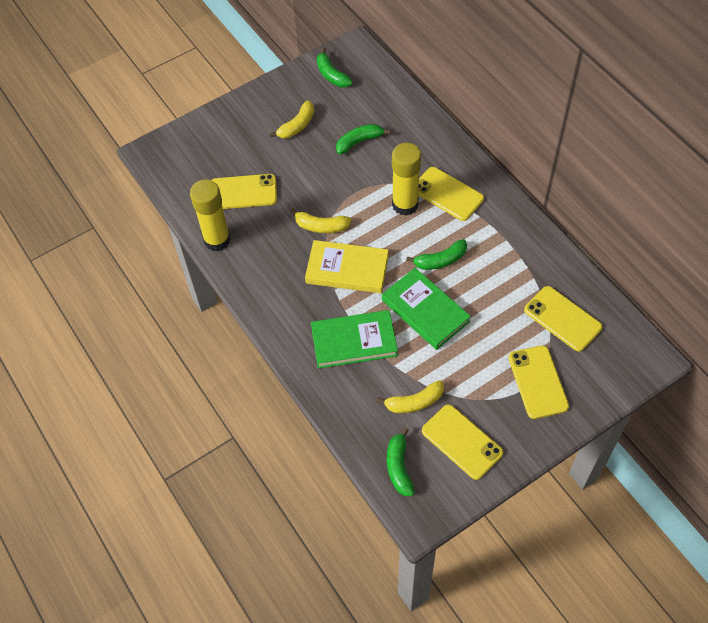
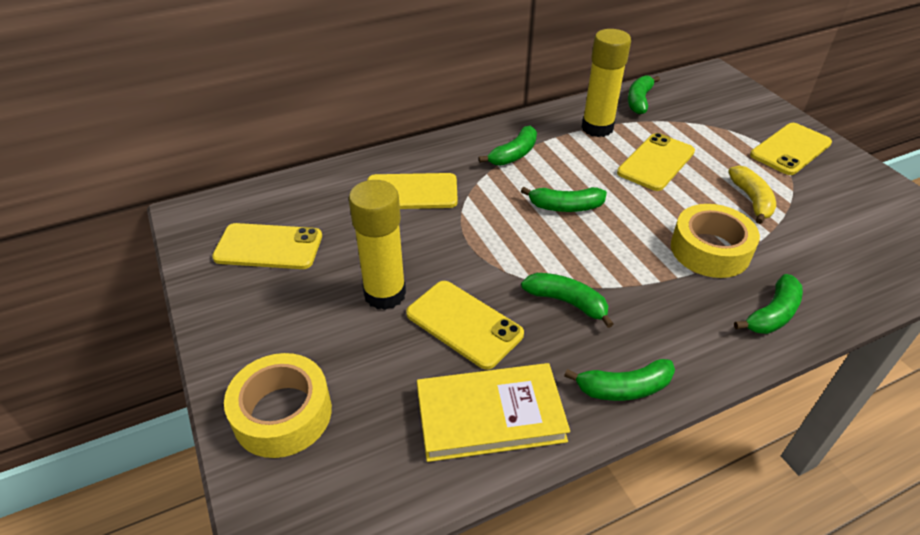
green banana: 4 -> 6
green book: 2 -> 0
yellow banana: 3 -> 1
yellow tape: 0 -> 2

